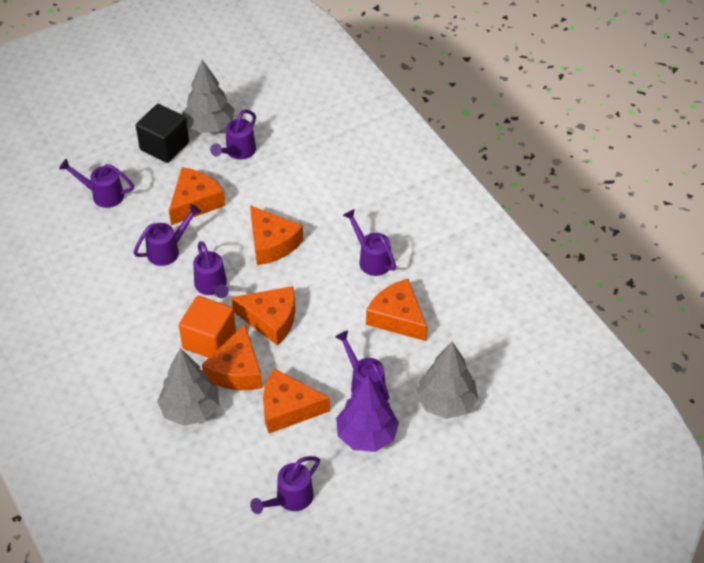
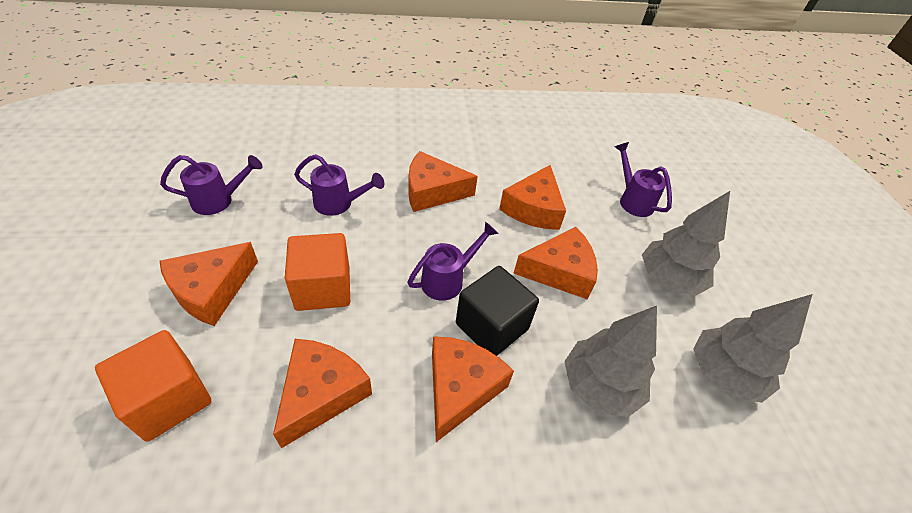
orange cube: 1 -> 2
purple tree: 1 -> 0
purple watering can: 7 -> 4

